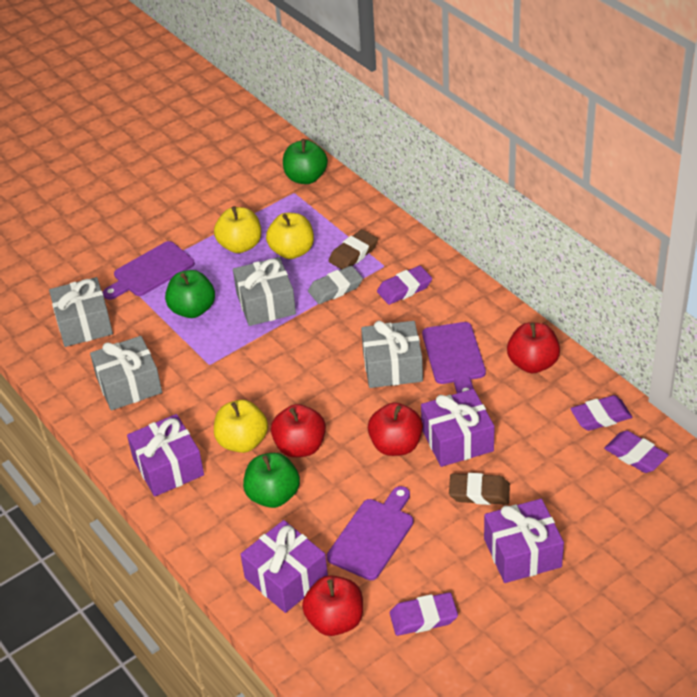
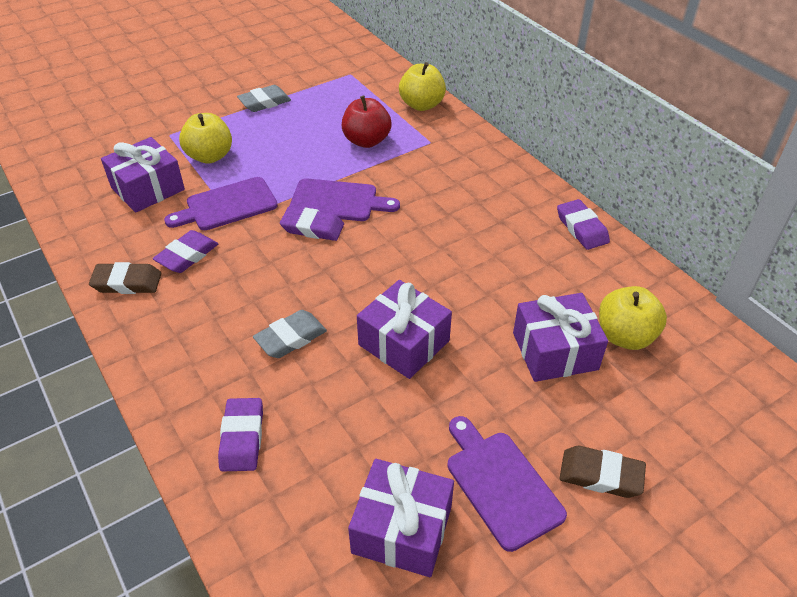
green apple: 3 -> 0
grey eraser: 1 -> 2
grey gift: 4 -> 0
red apple: 4 -> 1

